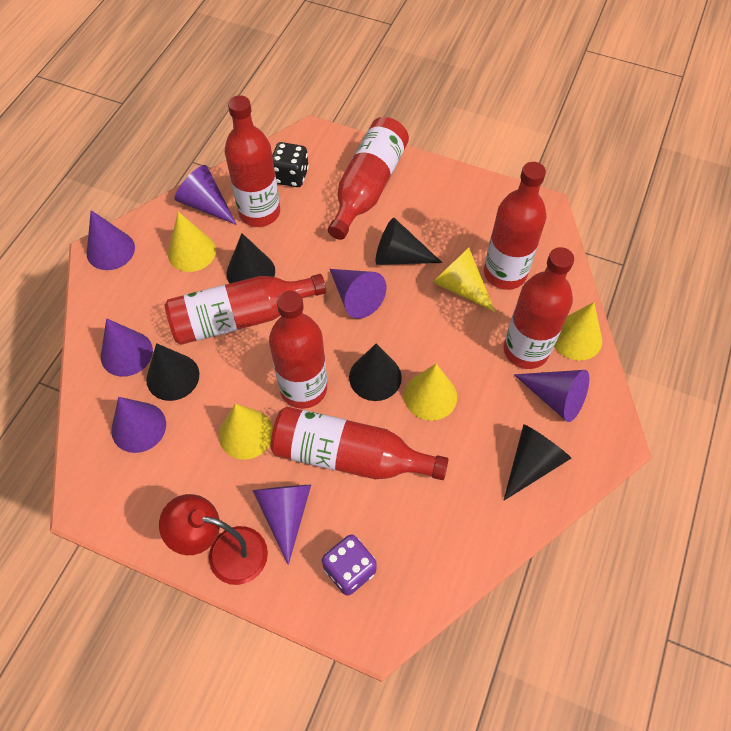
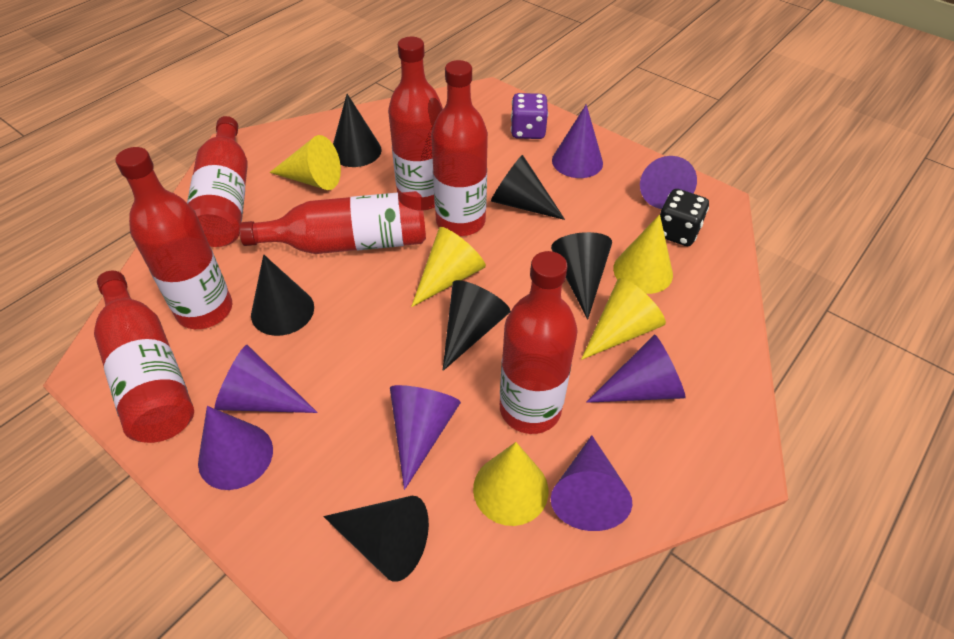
black cone: 5 -> 6
red lamp: 1 -> 0

